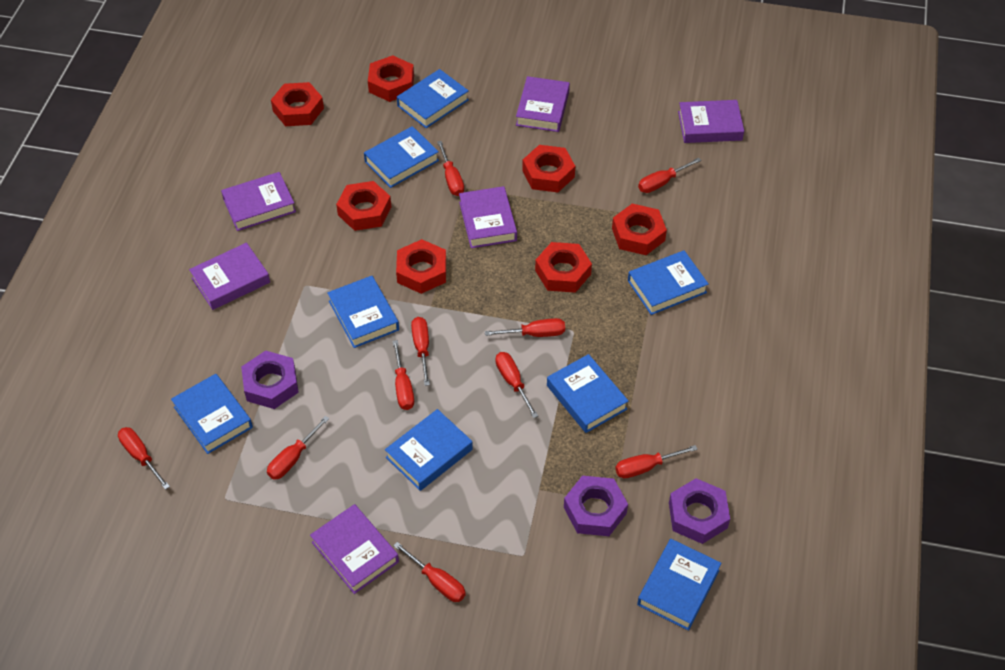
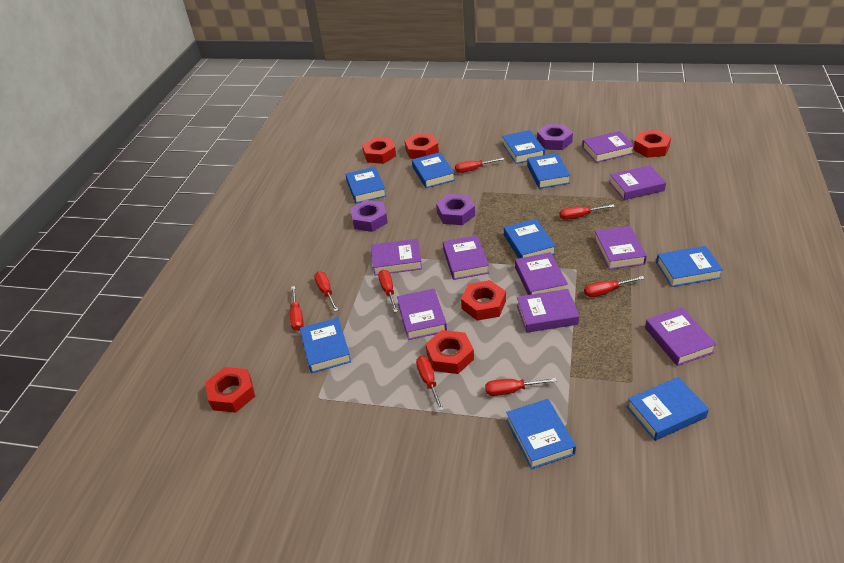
blue book: 8 -> 9
purple book: 6 -> 9
red nut: 7 -> 6
red screwdriver: 10 -> 8

